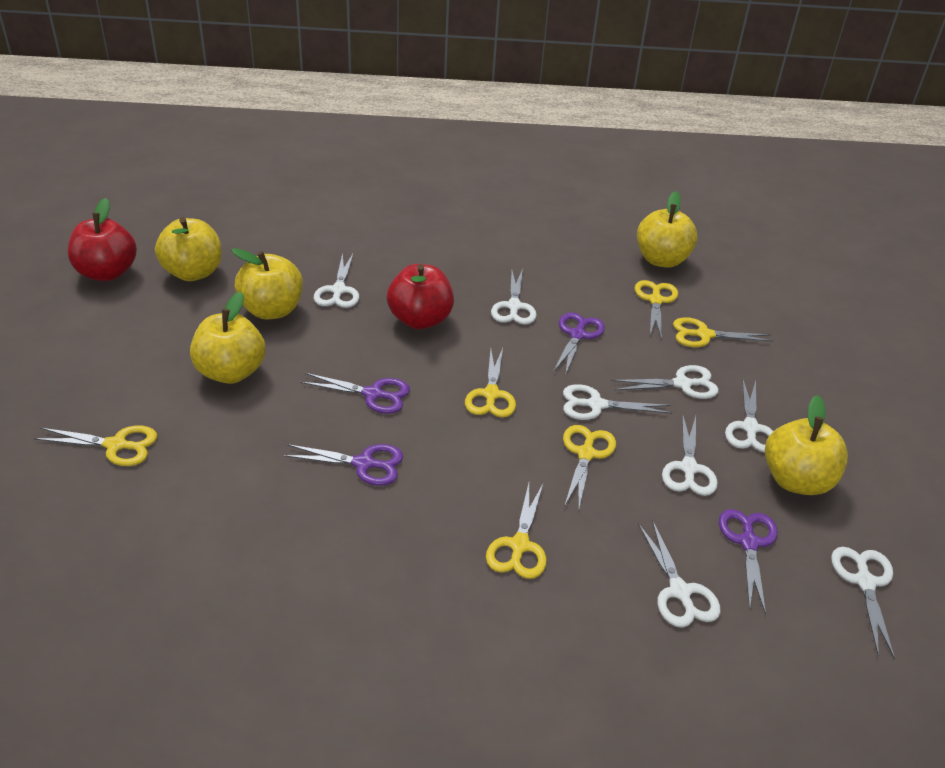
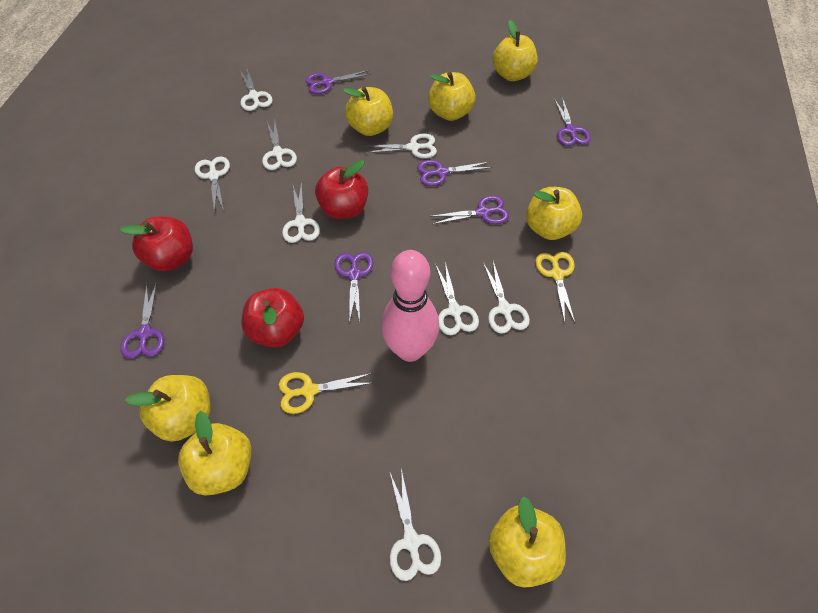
pink bowling pin: 0 -> 1
purple scissors: 4 -> 6
red apple: 2 -> 3
yellow apple: 5 -> 7
yellow scissors: 6 -> 2

